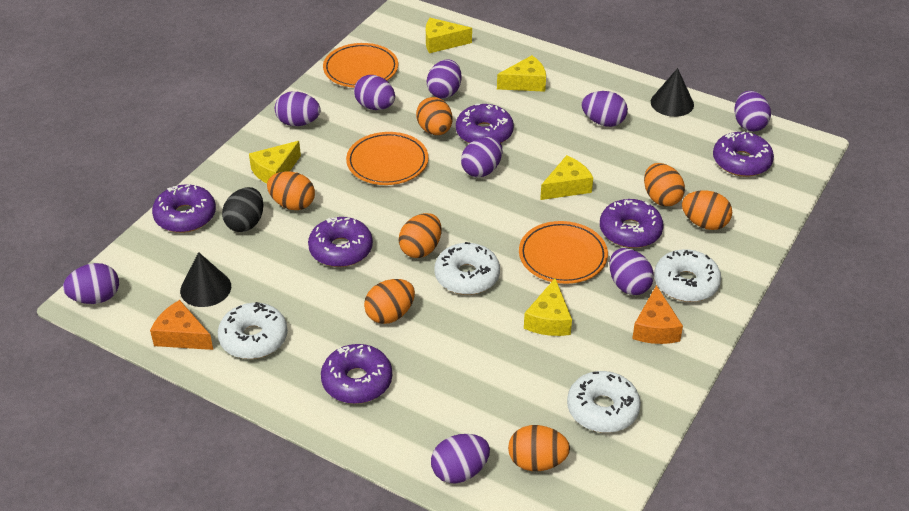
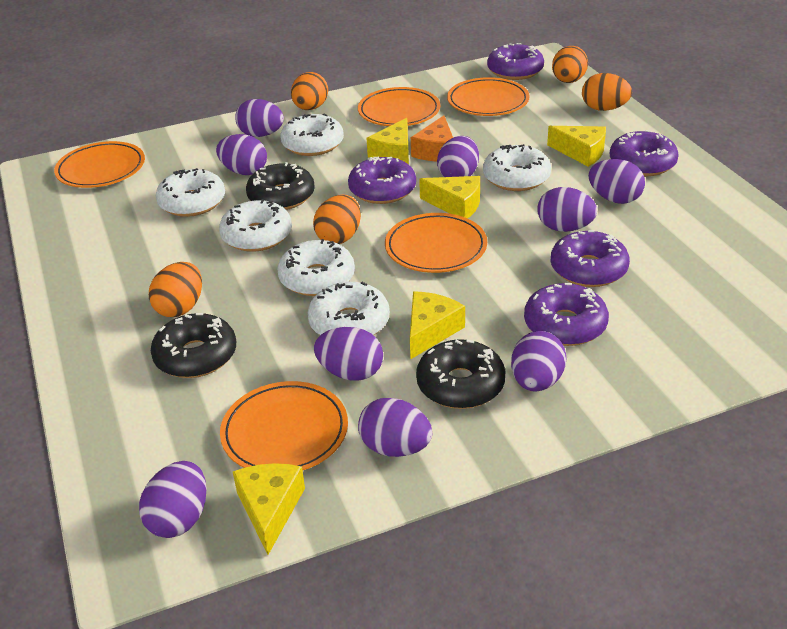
black cone: 2 -> 0
black donut: 0 -> 3
black egg: 1 -> 0
orange cheese: 2 -> 1
orange egg: 7 -> 5
orange plate: 3 -> 5
purple donut: 6 -> 5
white donut: 4 -> 6

